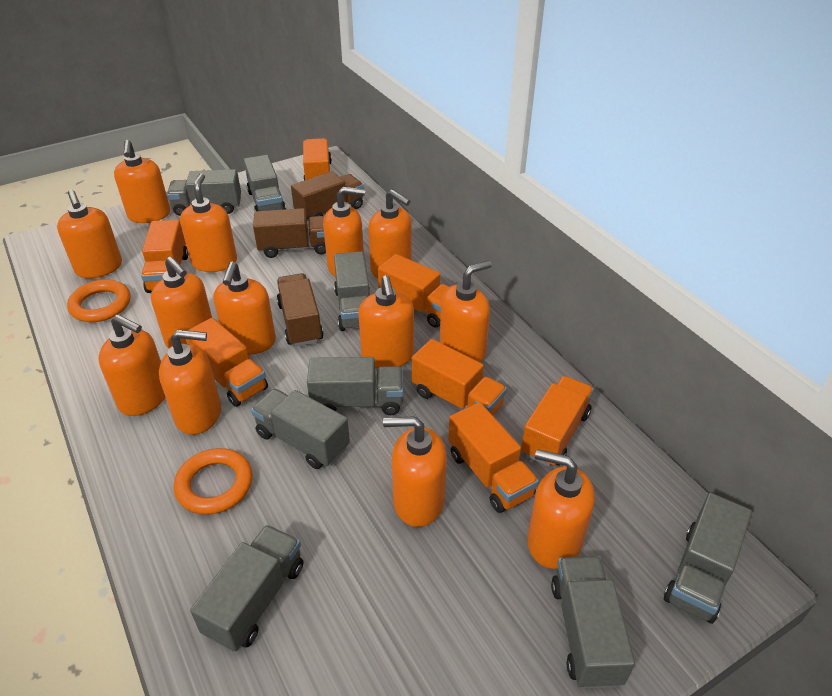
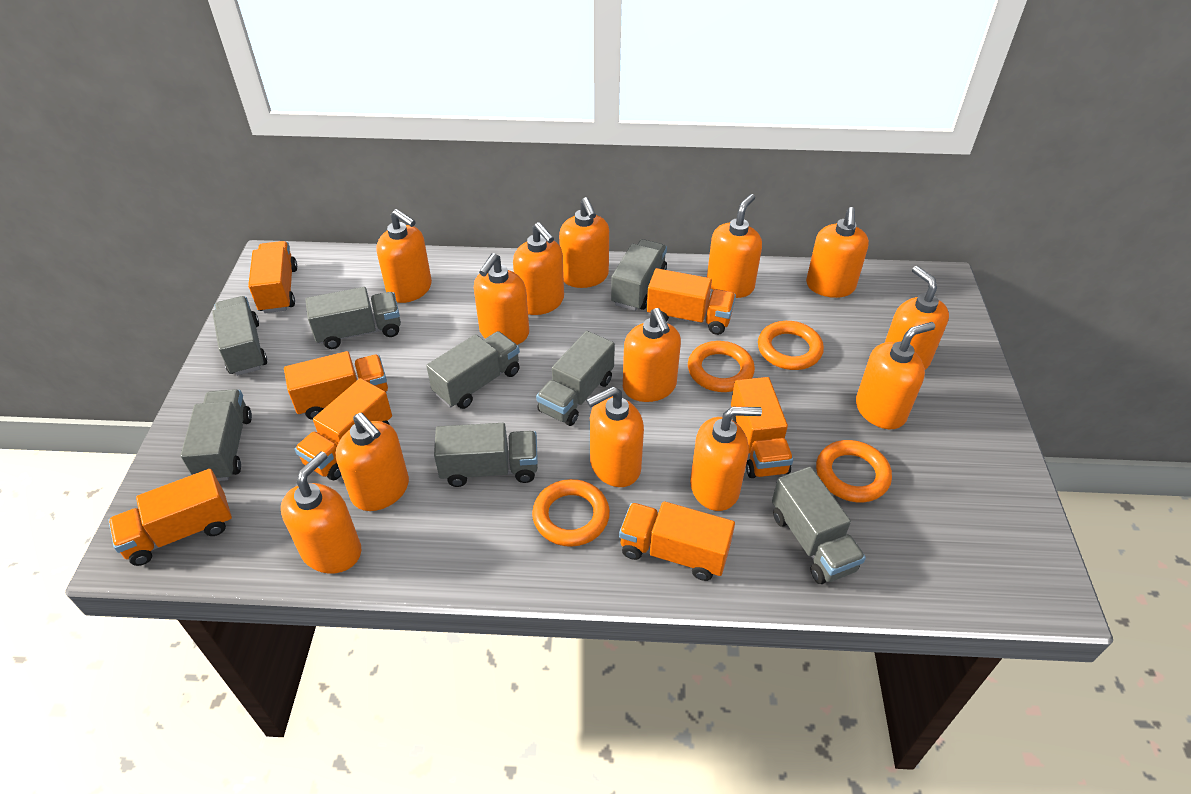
brown truck: 3 -> 0
orange ring: 2 -> 4

